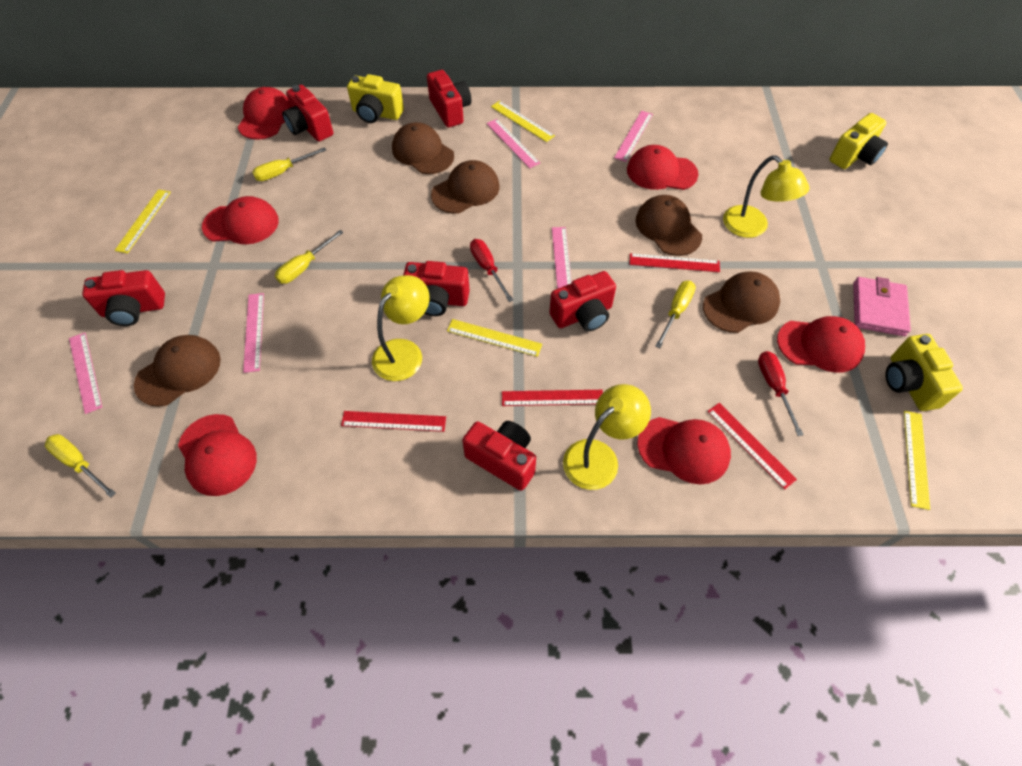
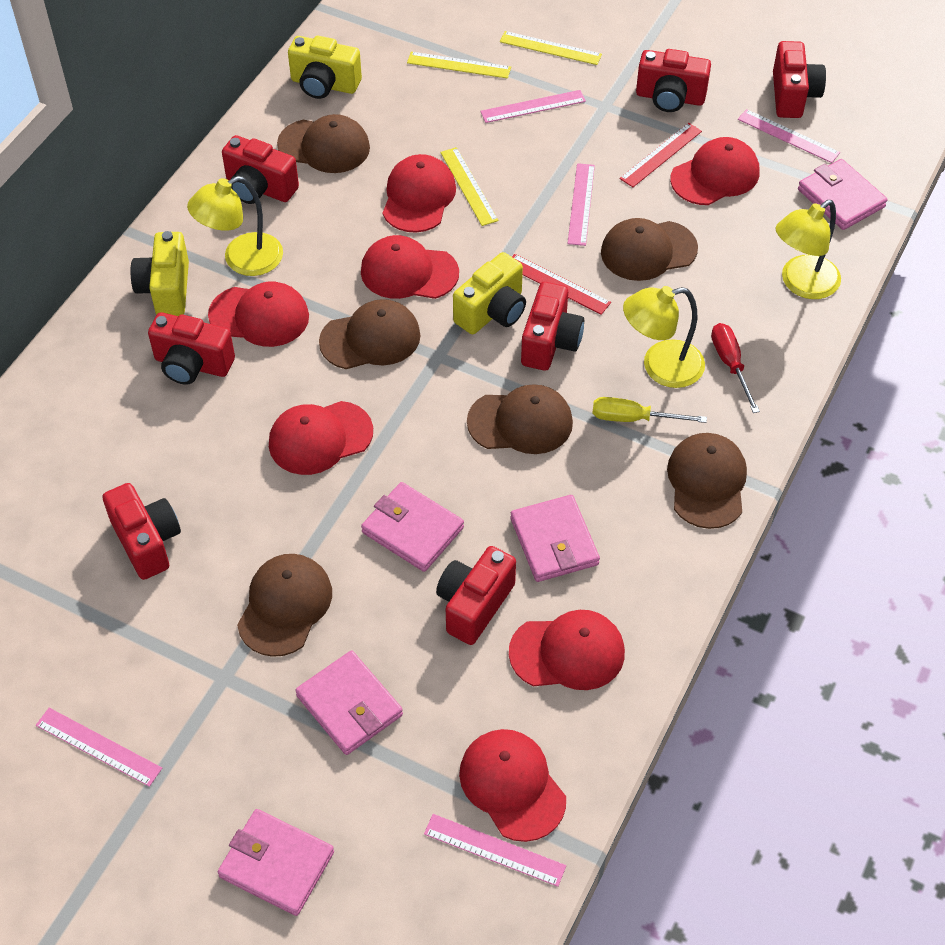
brown cap: 5 -> 6
pink wallet: 1 -> 5
red camera: 6 -> 7
red cap: 6 -> 7
red ruler: 4 -> 2
red screwdriver: 2 -> 1
yellow ruler: 4 -> 3
yellow screwdriver: 4 -> 1

